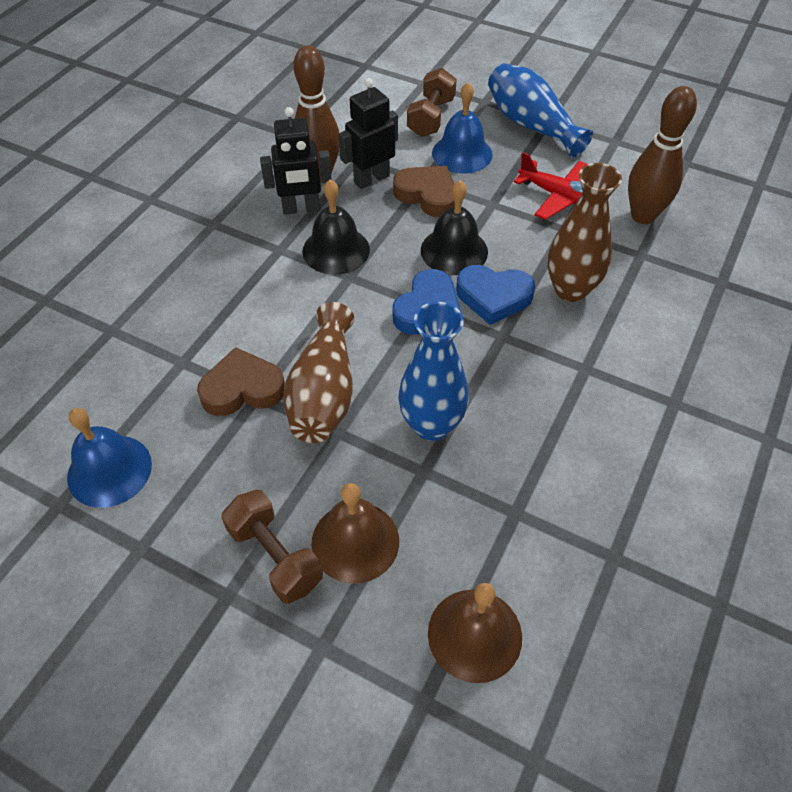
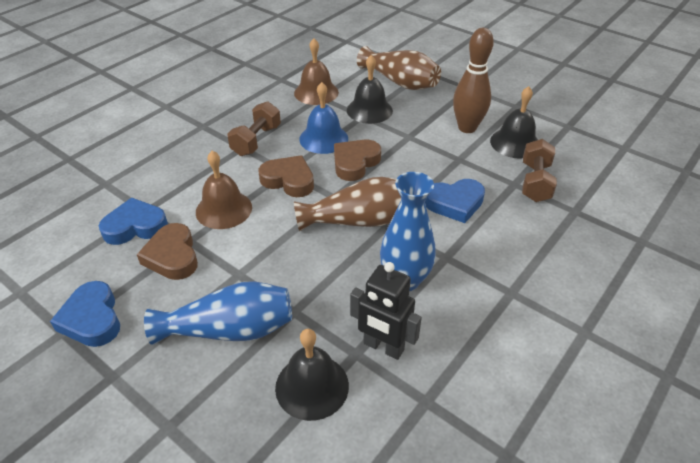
black bell: 2 -> 3
black robot: 2 -> 1
blue bell: 2 -> 1
blue heart: 2 -> 3
brown bowling pin: 2 -> 1
brown heart: 2 -> 3
red plane: 1 -> 0

